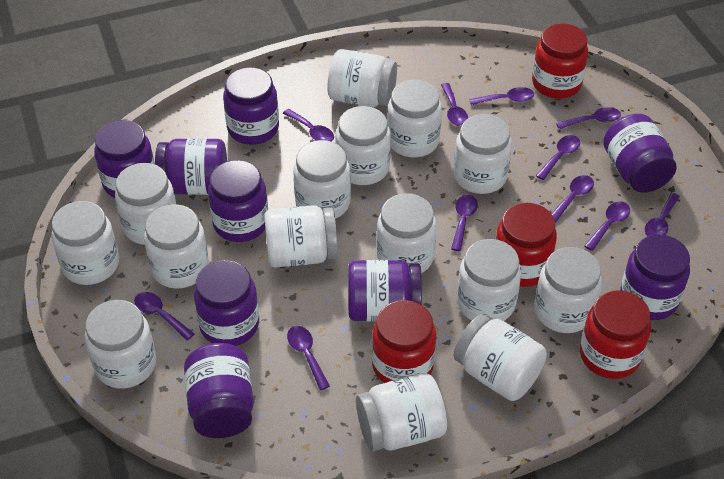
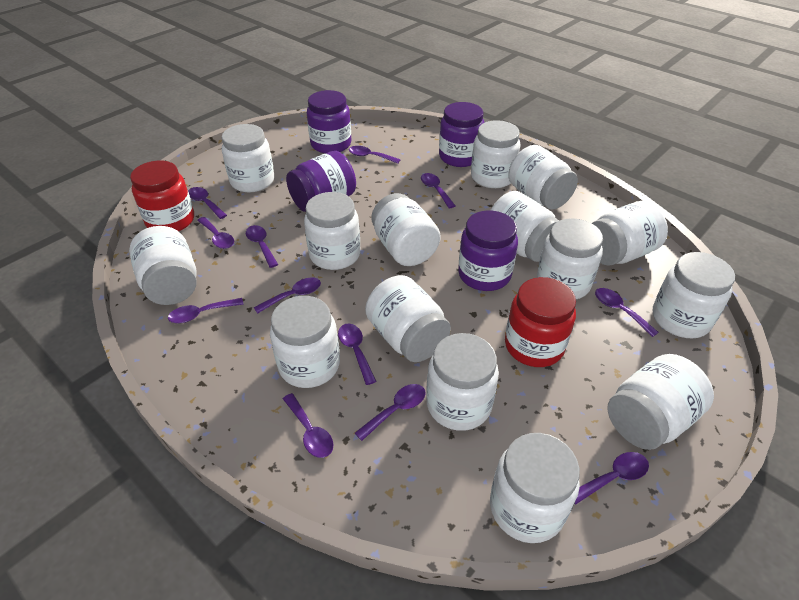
purple jar: 9 -> 4
purple spoon: 11 -> 12
red jar: 4 -> 2

